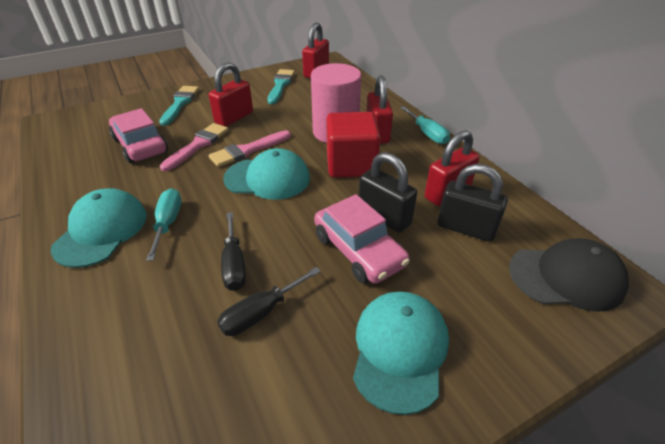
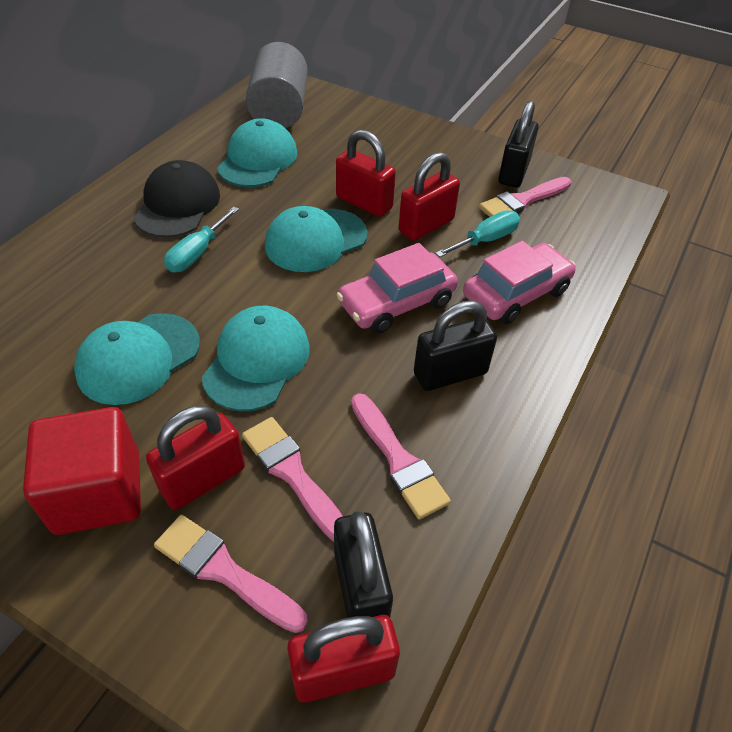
black padlock: 2 -> 3
black screwdriver: 2 -> 0
grey cylinder: 0 -> 1
pink brush: 2 -> 4
pink cylinder: 1 -> 0
turquoise brush: 2 -> 0
turquoise cap: 3 -> 4

